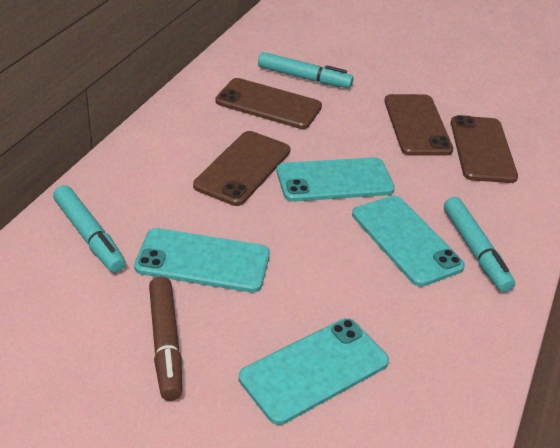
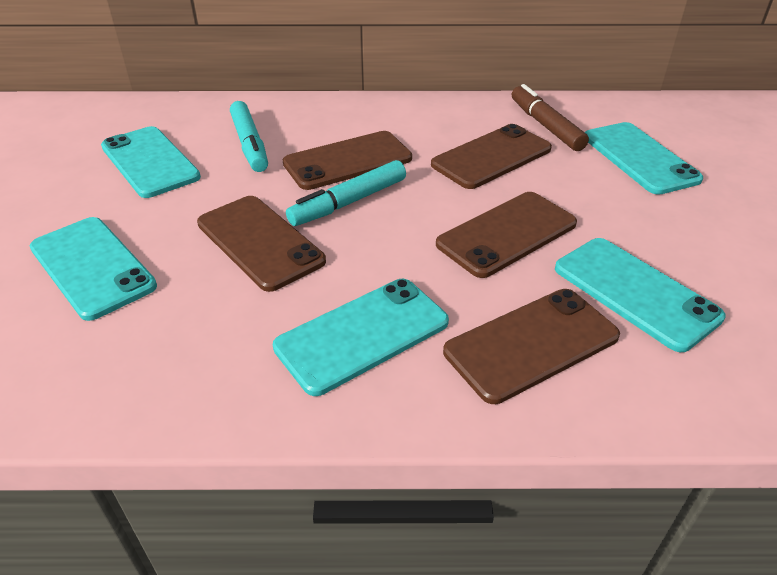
brown phone: 4 -> 5
turquoise marker: 3 -> 2
turquoise phone: 4 -> 5

